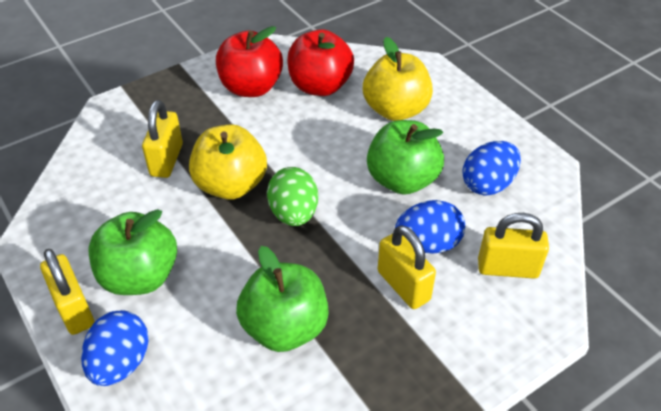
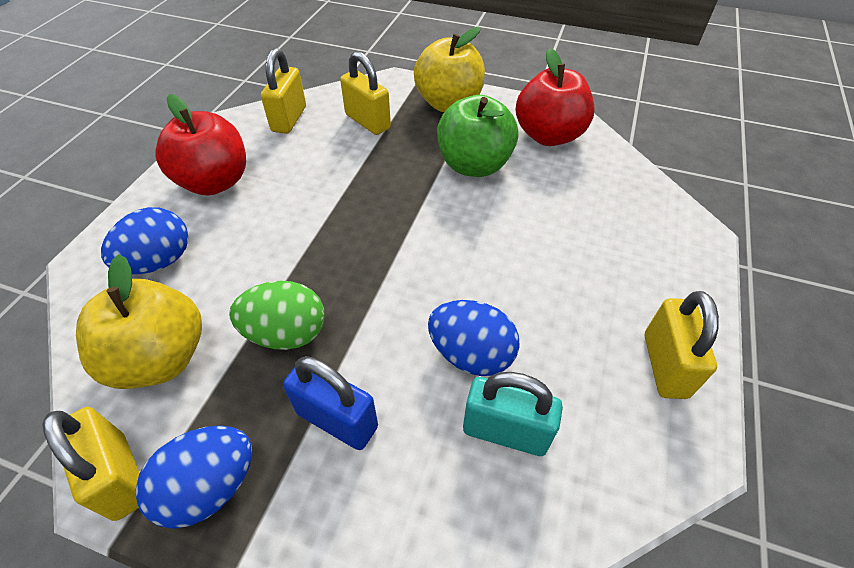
blue padlock: 0 -> 1
green apple: 3 -> 1
turquoise padlock: 0 -> 1

